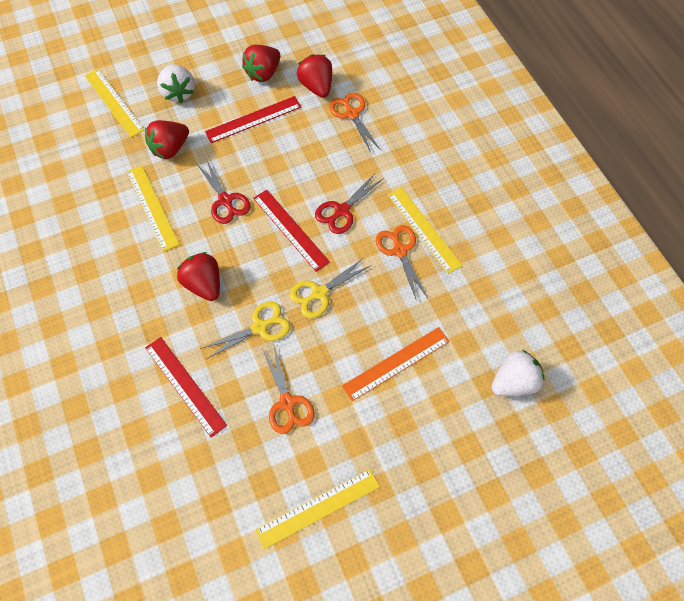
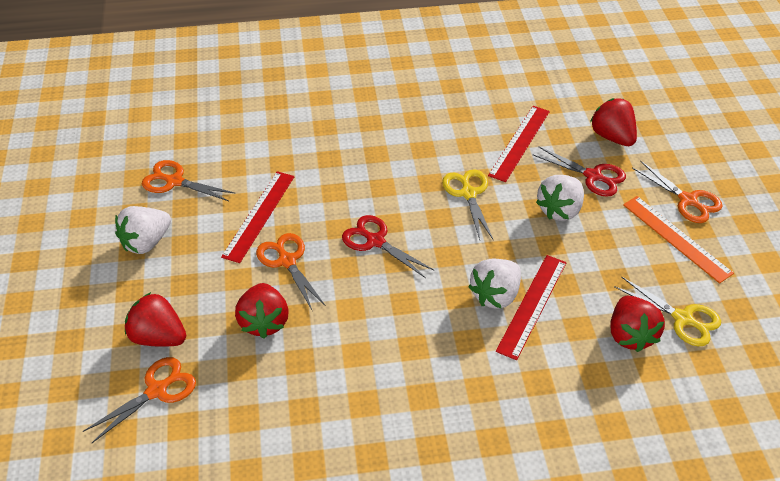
orange scissors: 3 -> 4
white strawberry: 2 -> 3
yellow ruler: 4 -> 0

